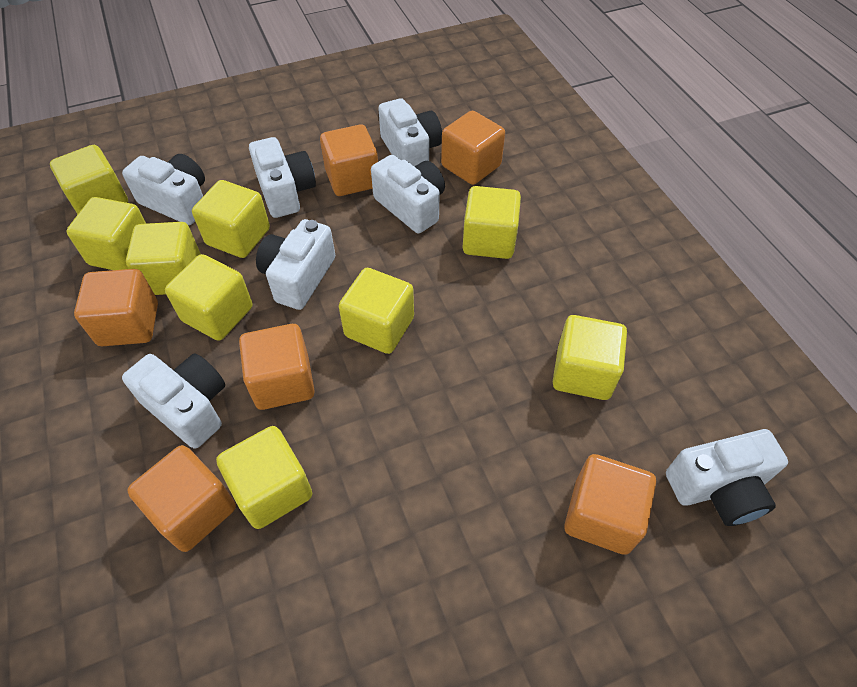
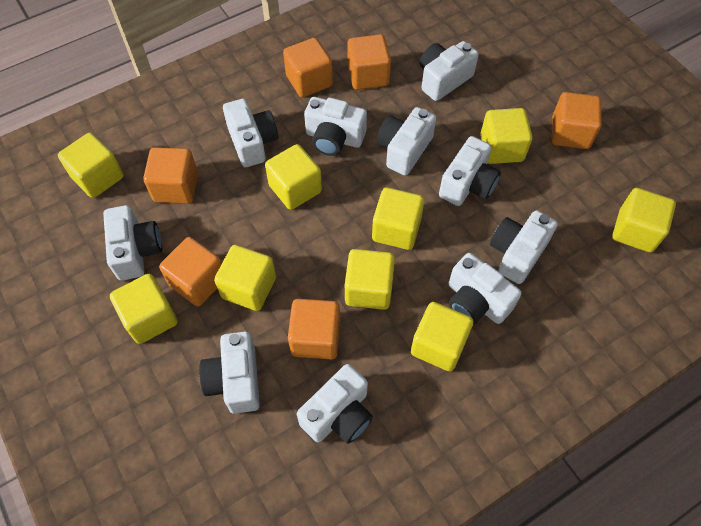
white camera: 7 -> 10

